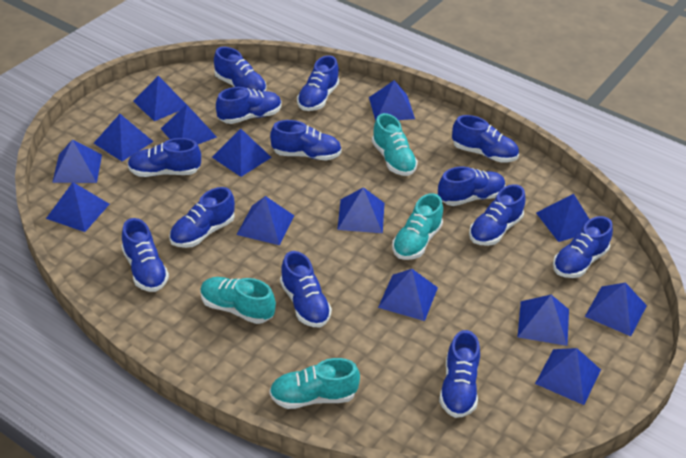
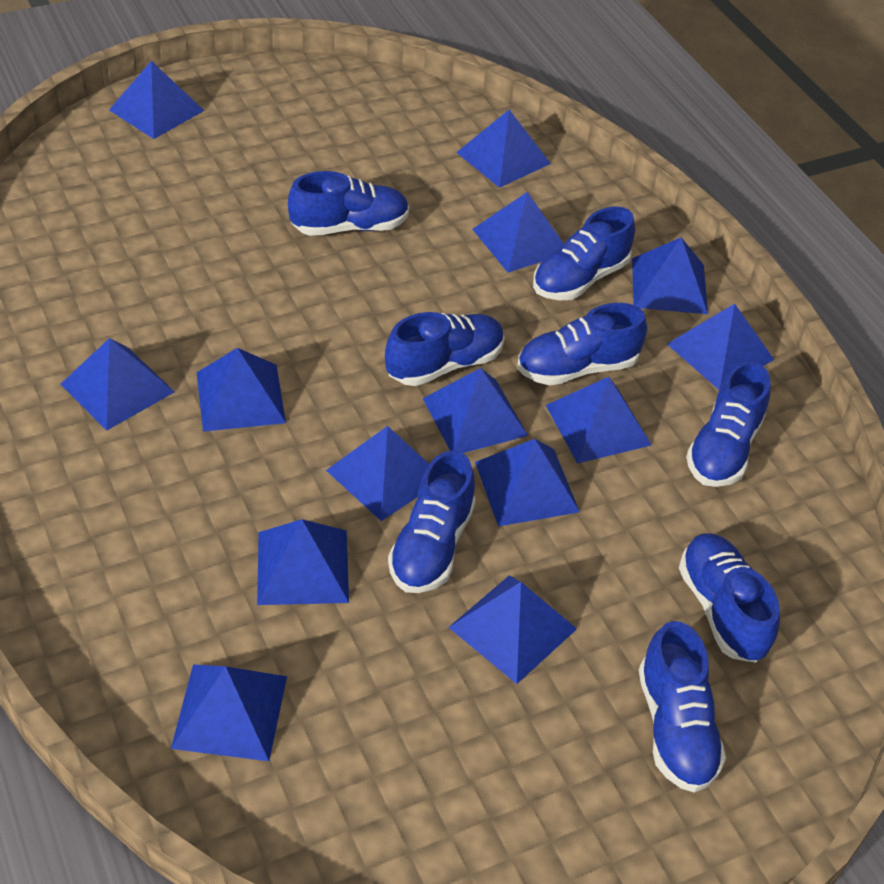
blue shoe: 13 -> 8
turquoise shoe: 4 -> 0

